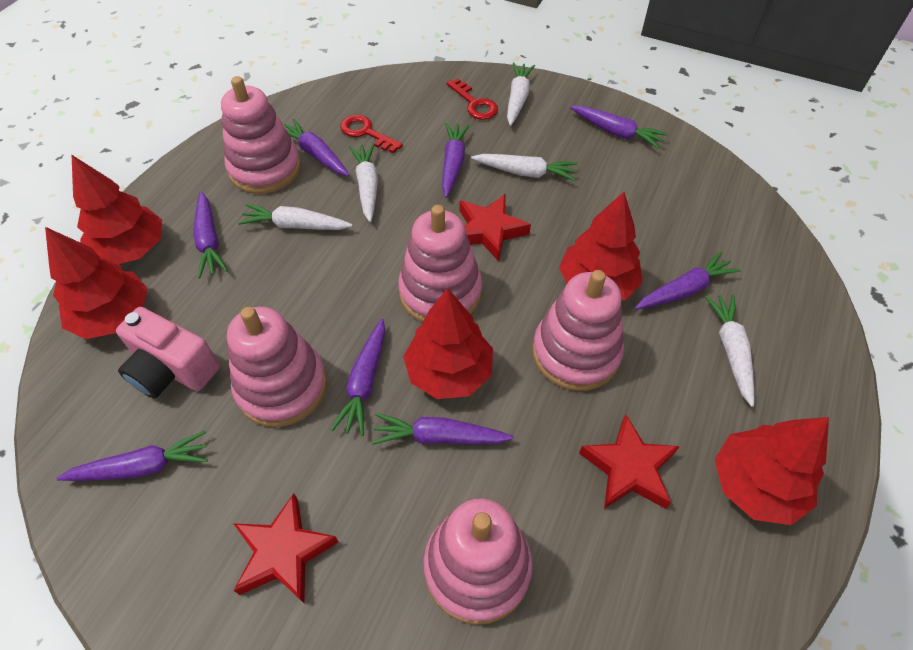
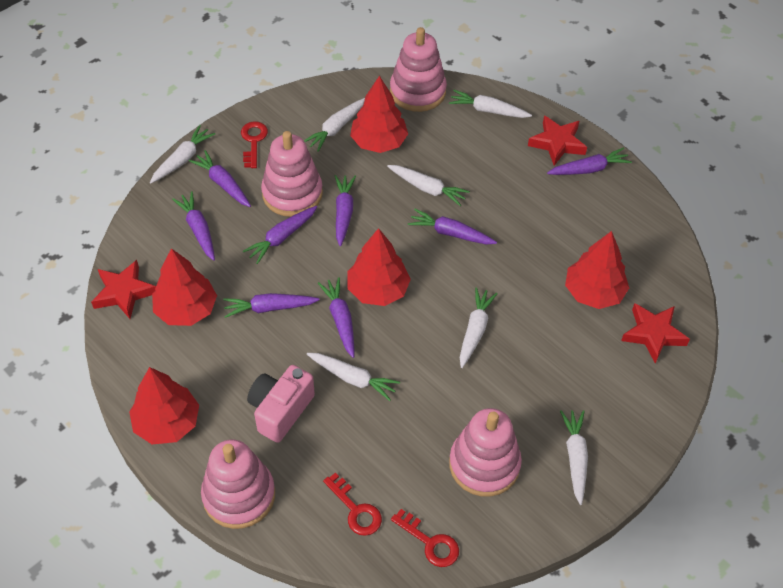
pink stacking toy: 5 -> 4
red key: 2 -> 3
white carrot: 5 -> 7

